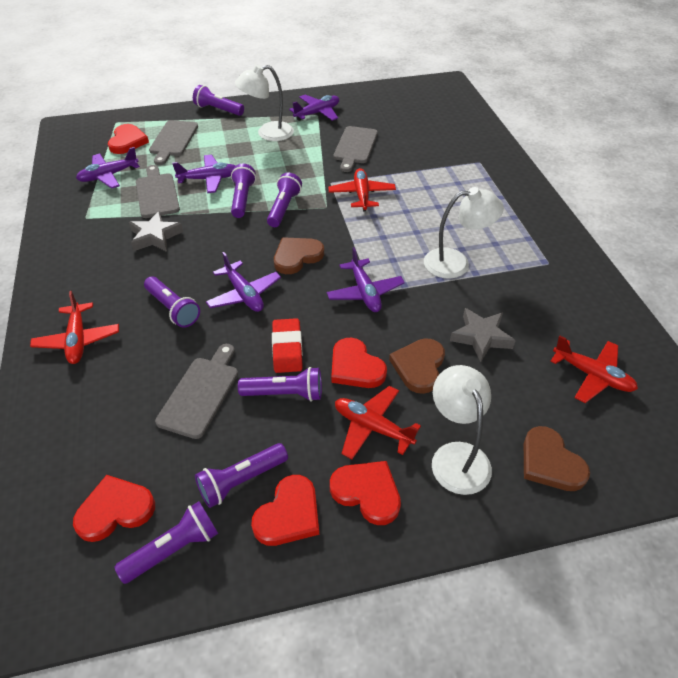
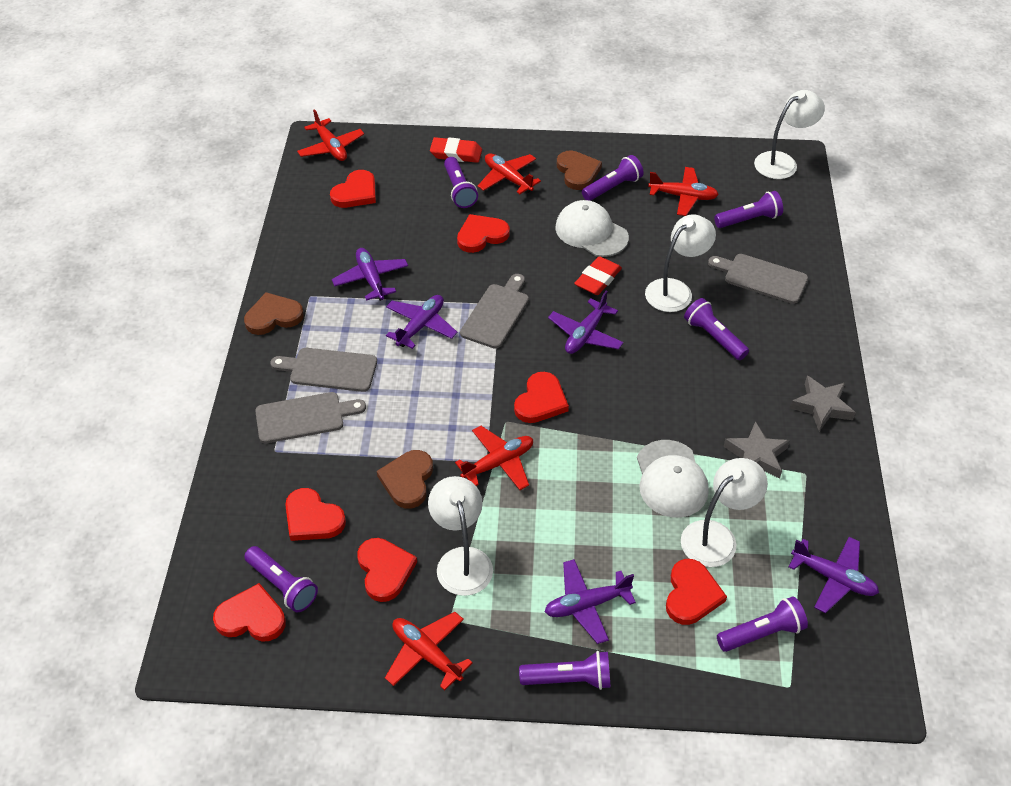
red eraser: 1 -> 2
red heart: 5 -> 7
red plane: 4 -> 5
white cap: 0 -> 2
white lamp: 3 -> 4

